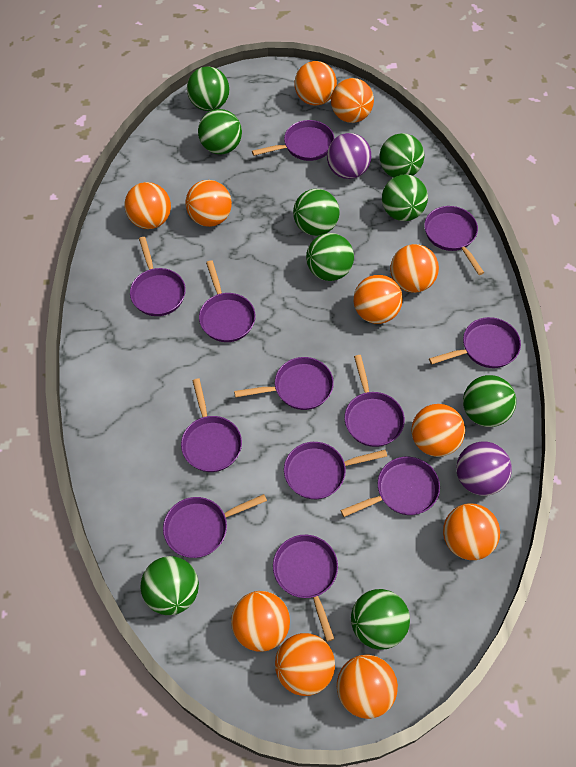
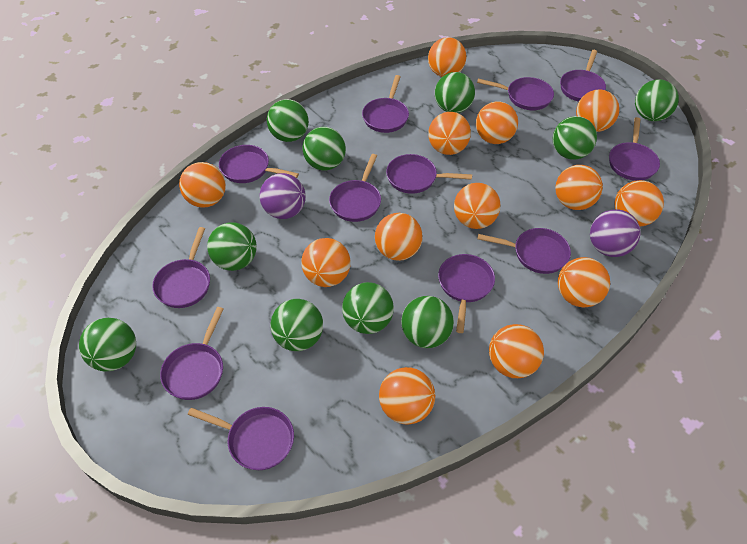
green ball: 9 -> 10
orange ball: 11 -> 13

